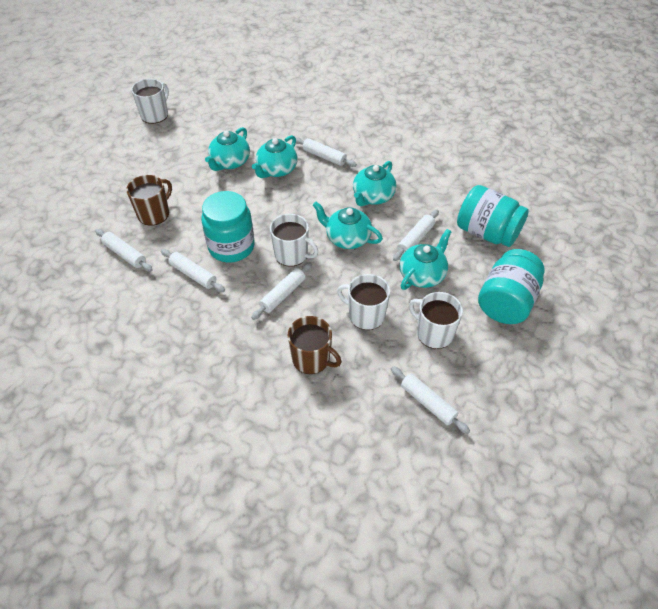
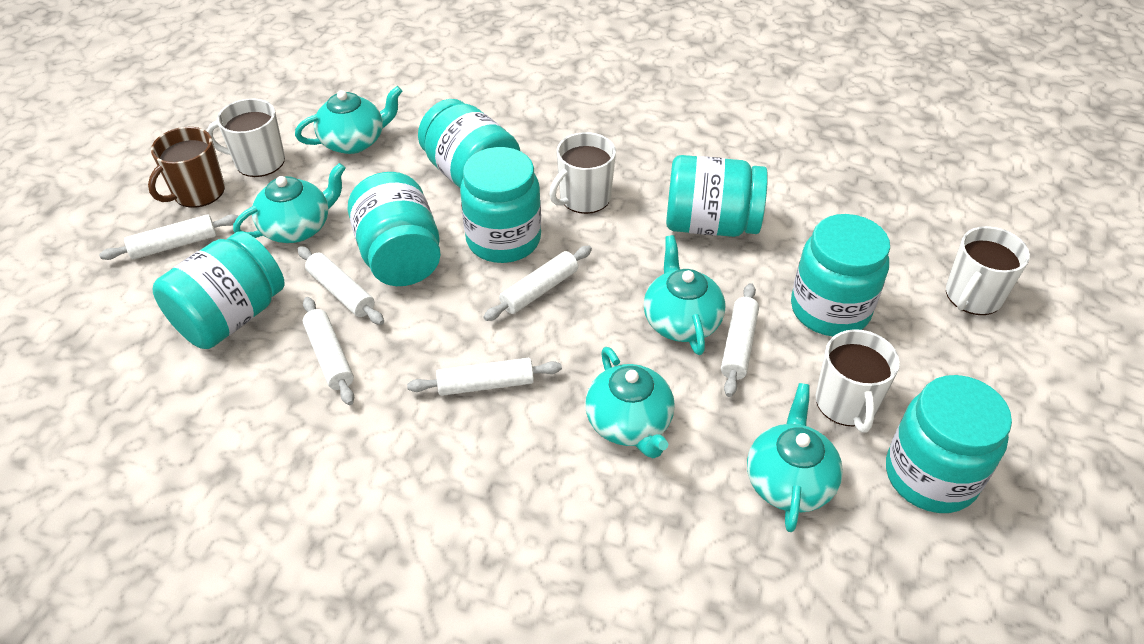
brown mug: 2 -> 1
turquoise jar: 3 -> 7

